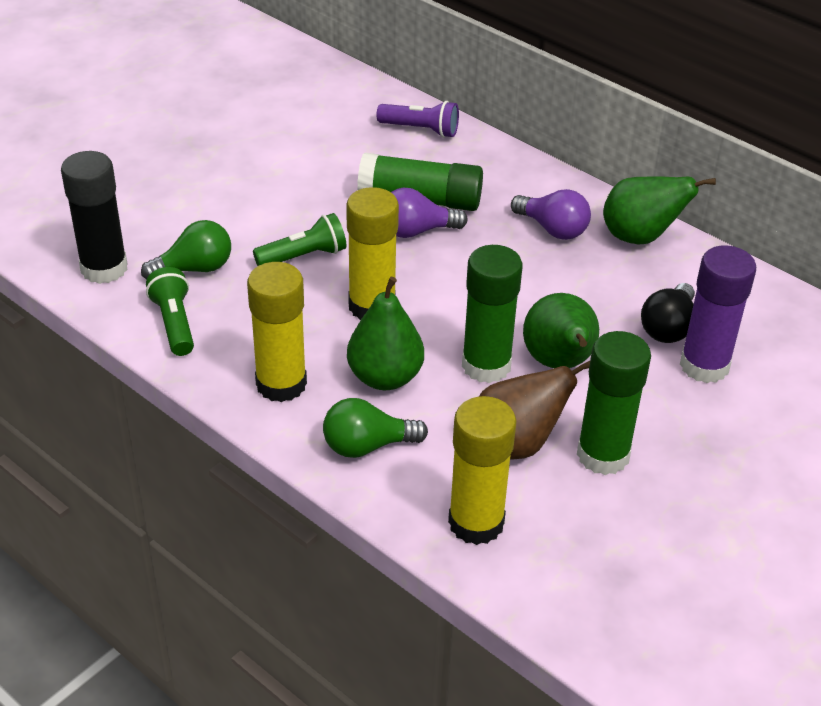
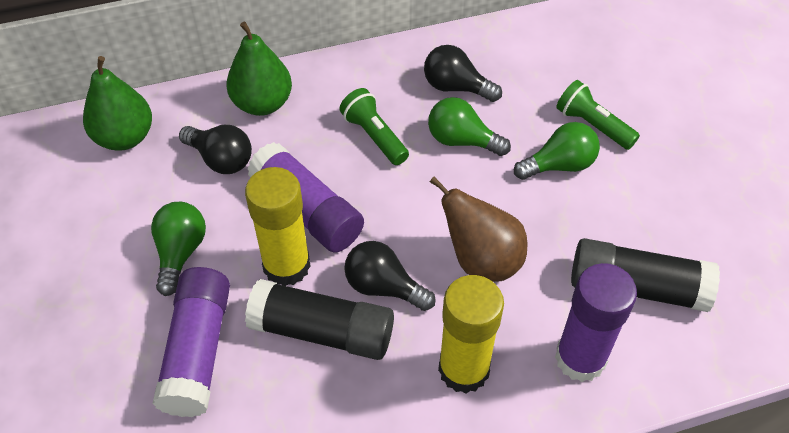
black glue stick: 1 -> 2
black light bulb: 1 -> 3
green glue stick: 3 -> 0
green light bulb: 2 -> 3
green pear: 3 -> 2
purple flashlight: 1 -> 0
purple glue stick: 1 -> 3
purple light bulb: 2 -> 0
yellow glue stick: 3 -> 2

